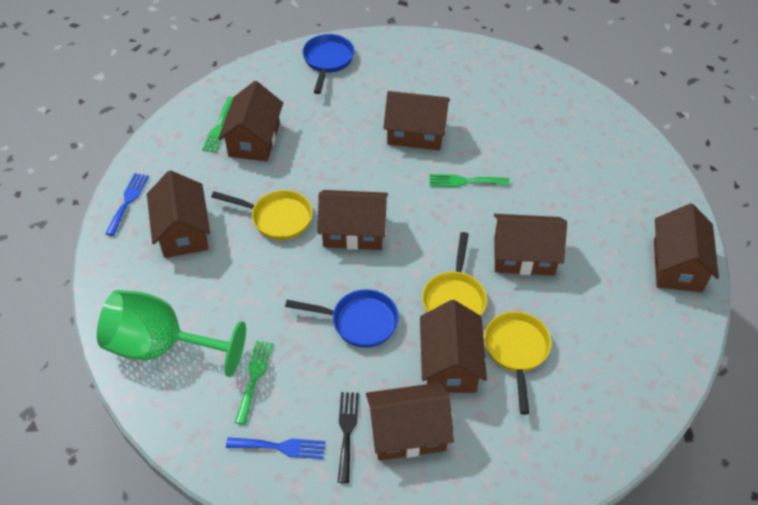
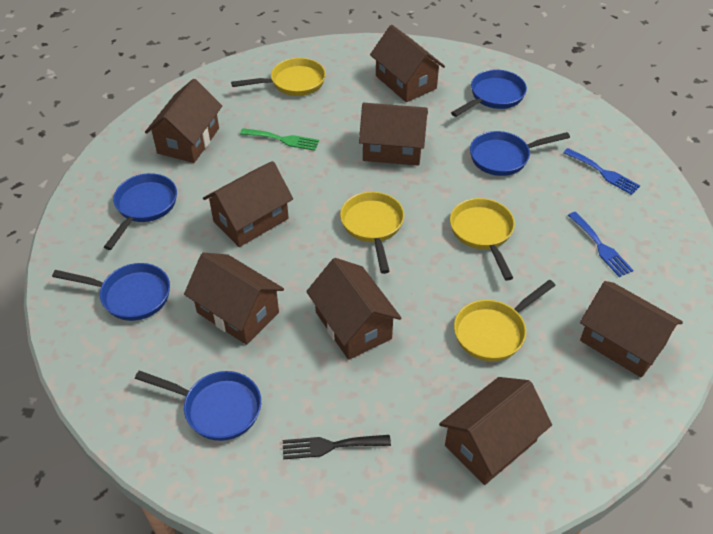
blue pan: 2 -> 5
green fork: 3 -> 1
green goblet: 1 -> 0
yellow pan: 3 -> 4

